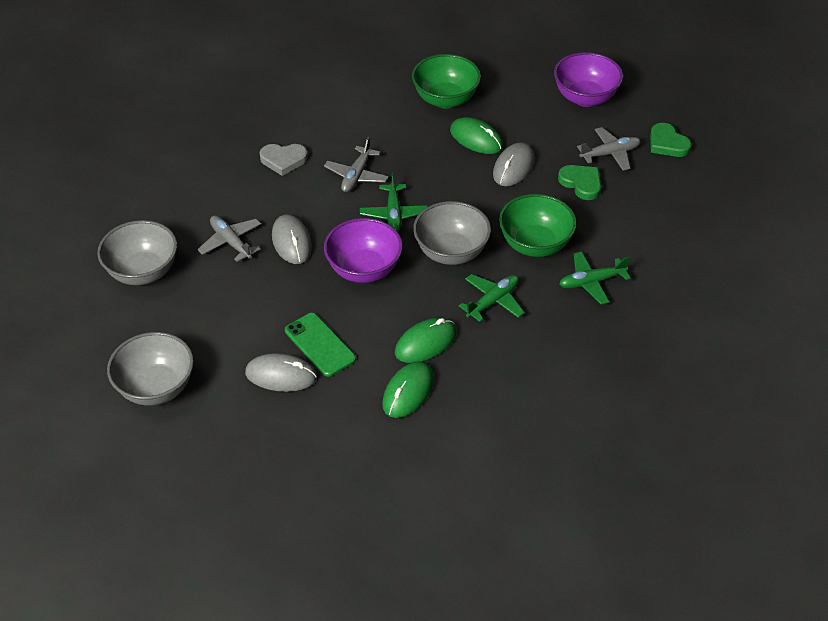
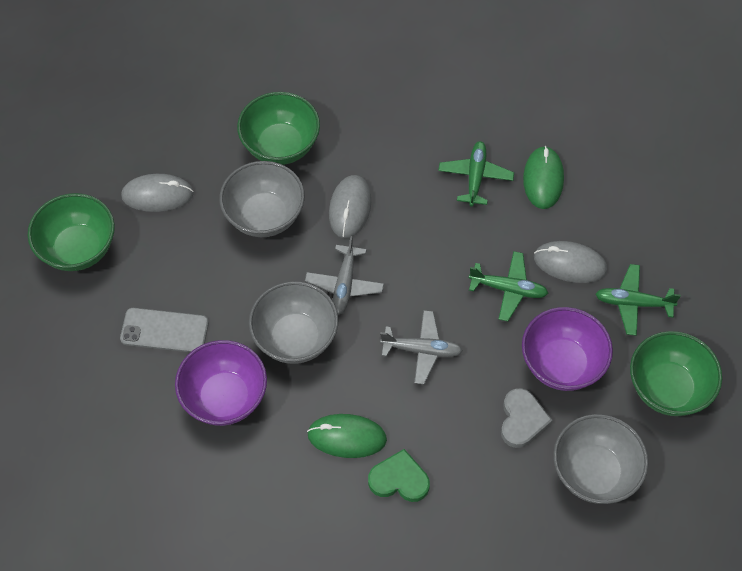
green bowl: 2 -> 3
green heart: 2 -> 1
green mouse: 3 -> 2
green phone: 1 -> 0
grey phone: 0 -> 1
grey plane: 3 -> 2

